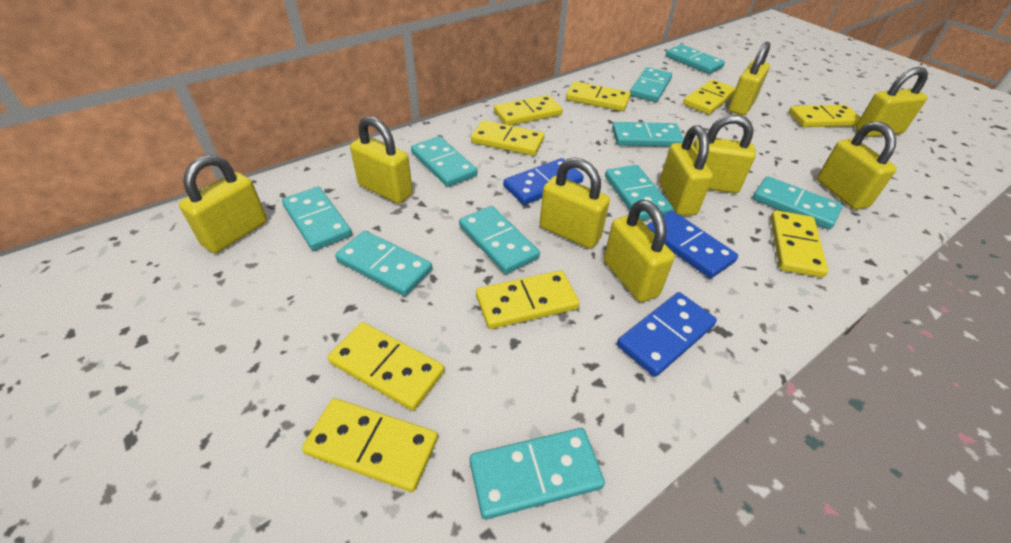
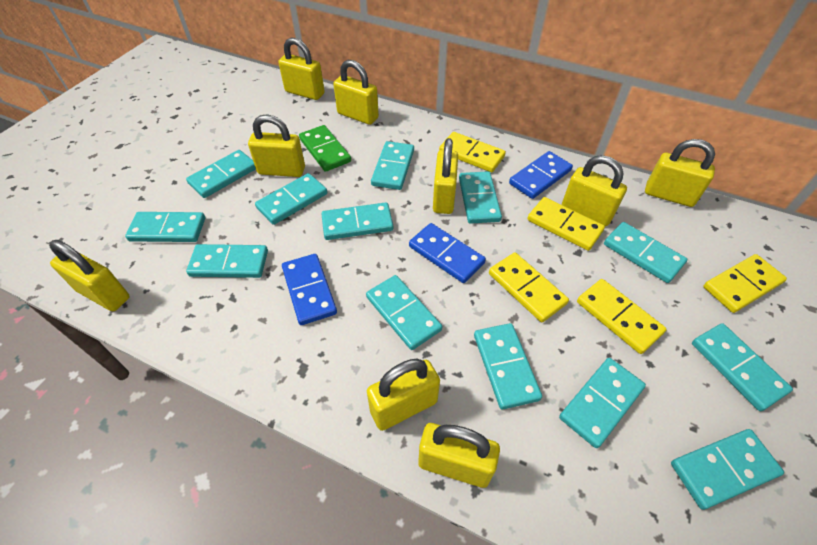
green domino: 0 -> 1
turquoise domino: 10 -> 13
yellow domino: 9 -> 5

